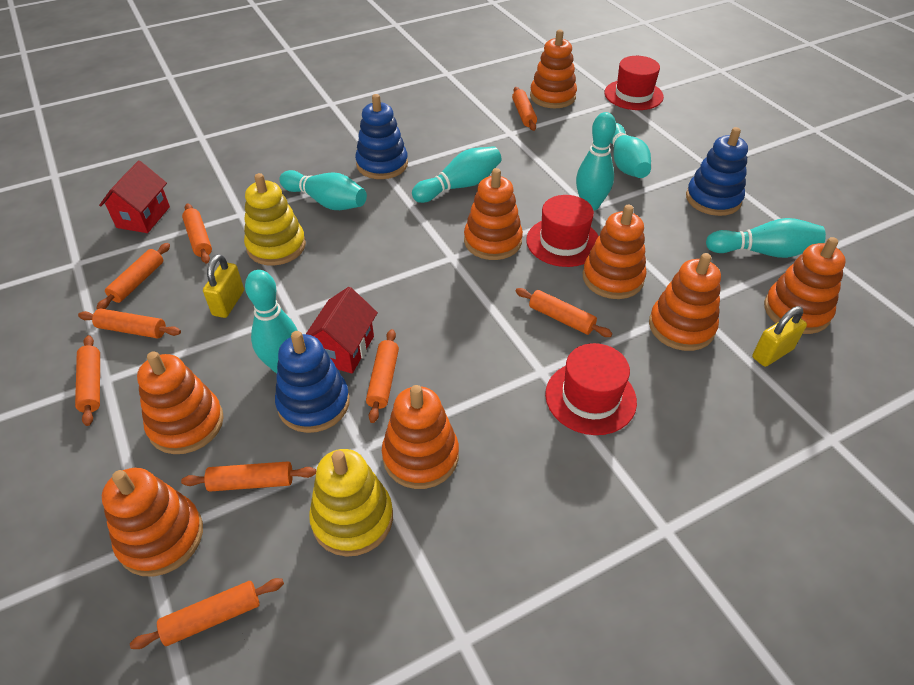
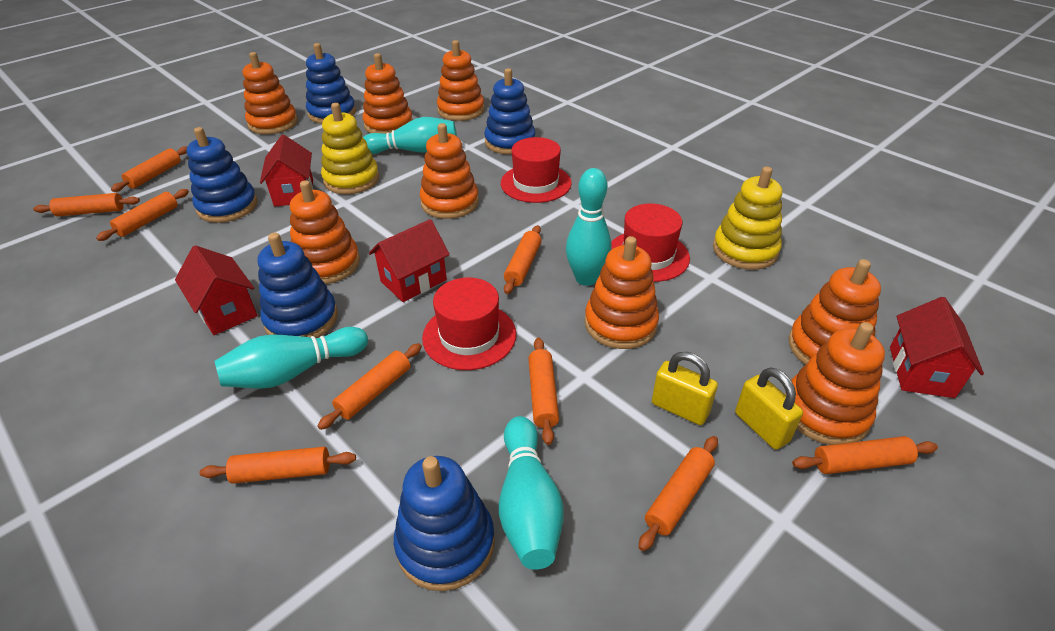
blue stacking toy: 3 -> 5
red house: 2 -> 4
turquoise bowling pin: 6 -> 4

